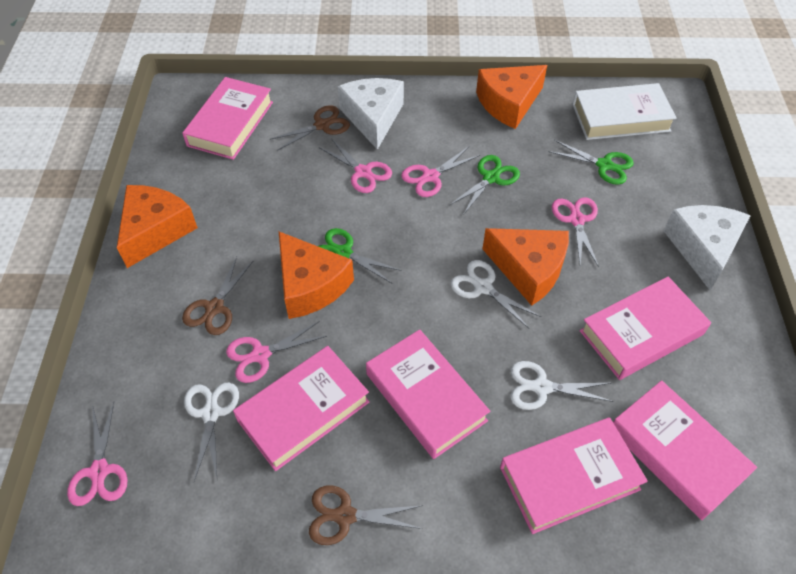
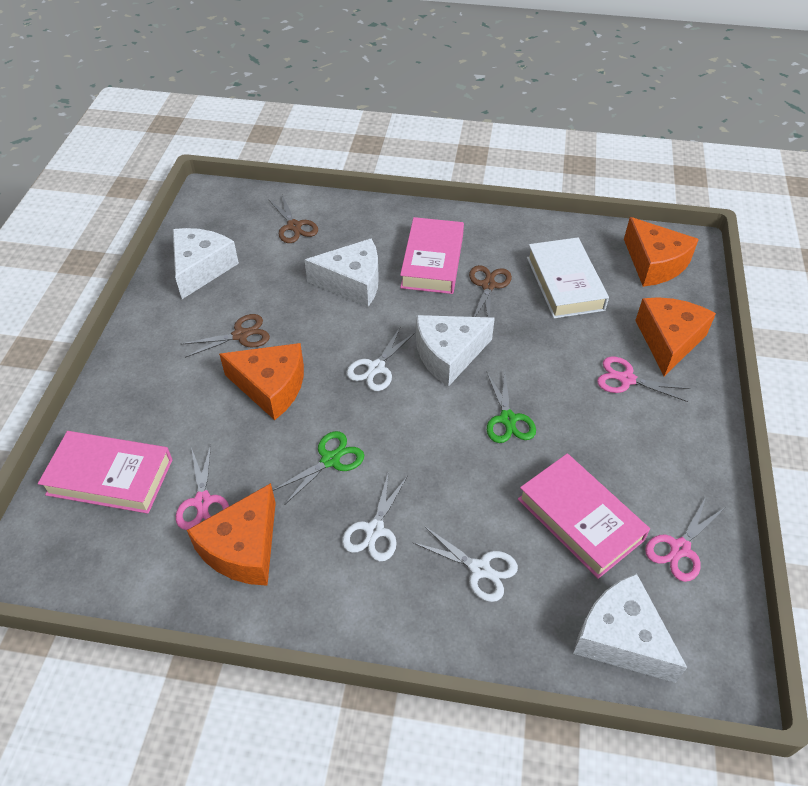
green scissors: 3 -> 2
pink book: 6 -> 3
pink scissors: 5 -> 3
white cheese: 2 -> 4

